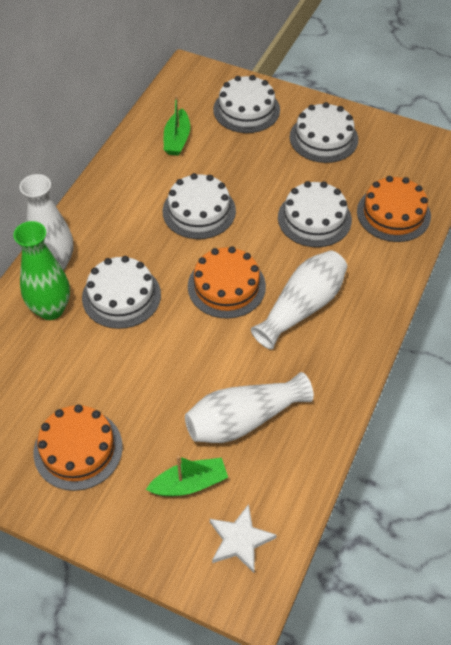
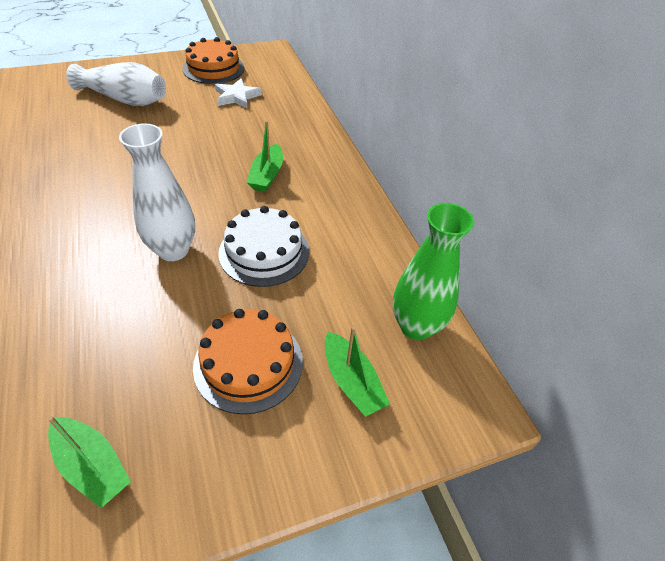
green boat: 2 -> 3
orange cake: 3 -> 2
white cake: 5 -> 1
white vase: 3 -> 2

